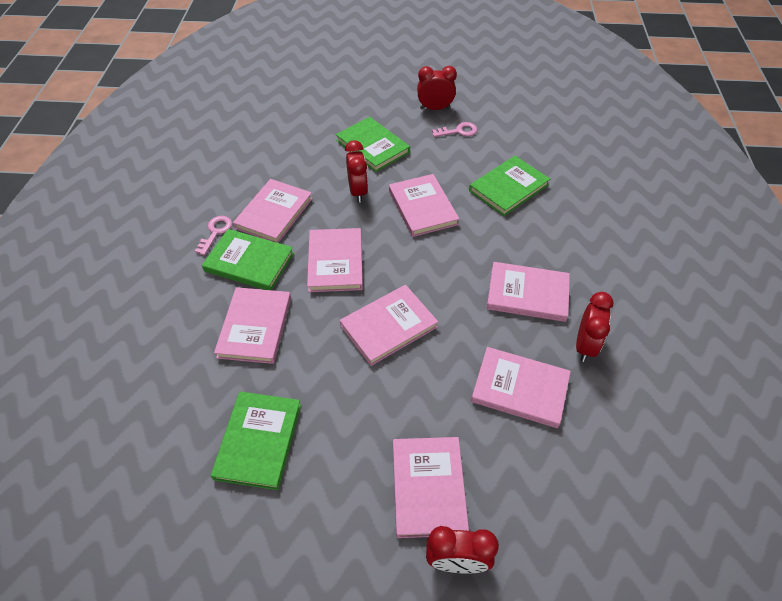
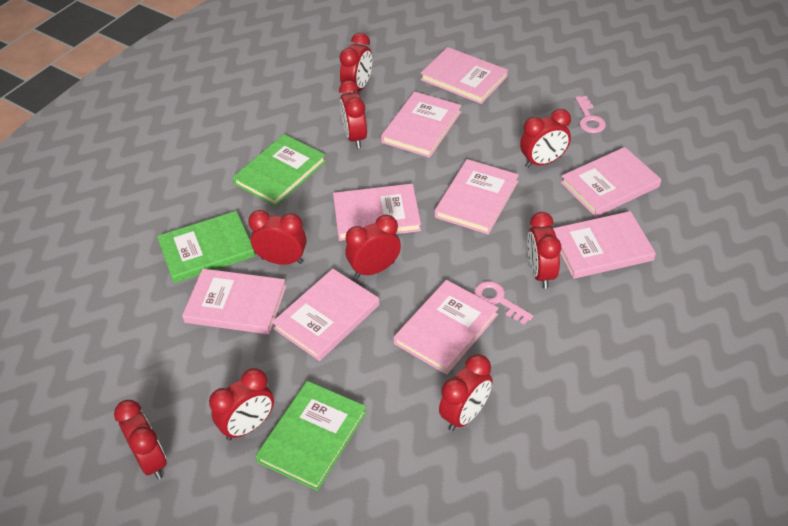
green book: 4 -> 3
pink book: 8 -> 9
red clock: 4 -> 9

